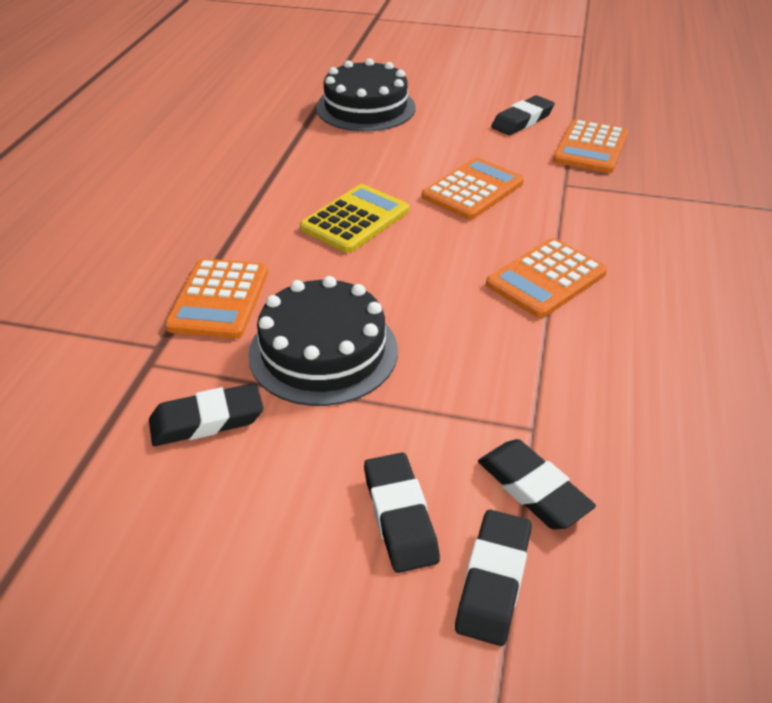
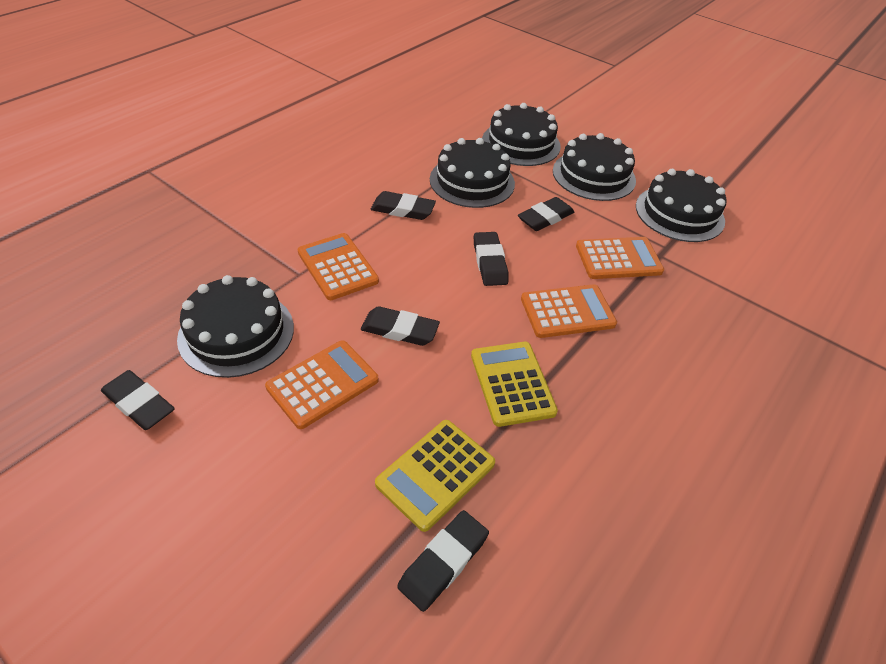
black cake: 2 -> 5
black eraser: 5 -> 6
yellow calculator: 1 -> 2

